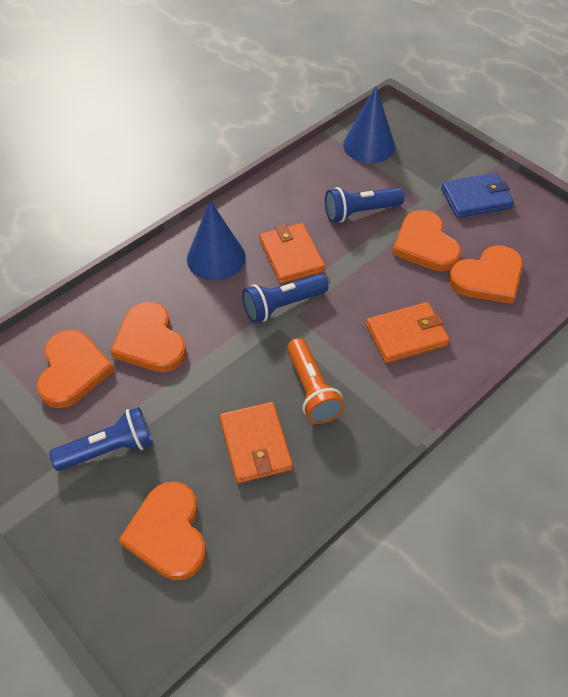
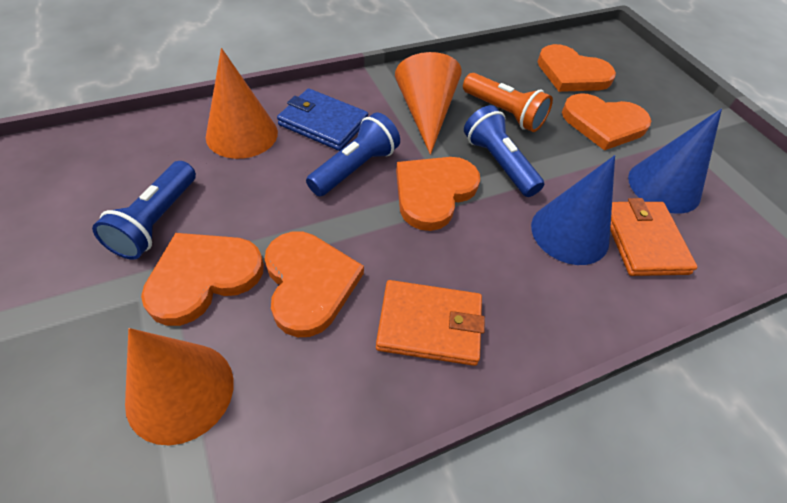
orange cone: 0 -> 3
orange wallet: 3 -> 2

